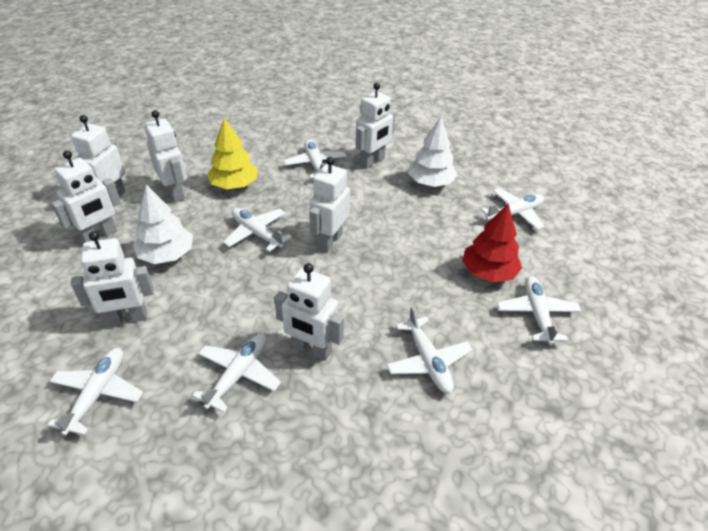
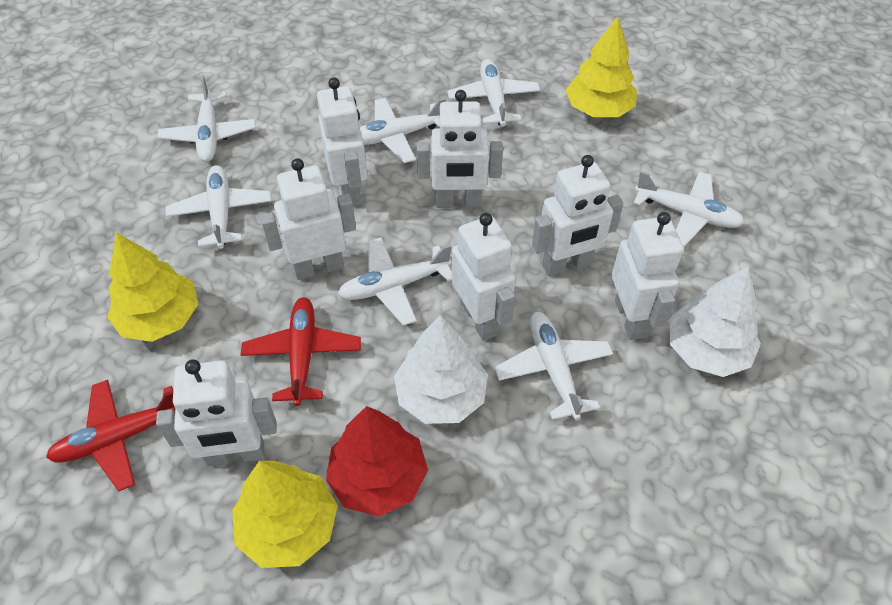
red plane: 0 -> 2
yellow tree: 1 -> 3

